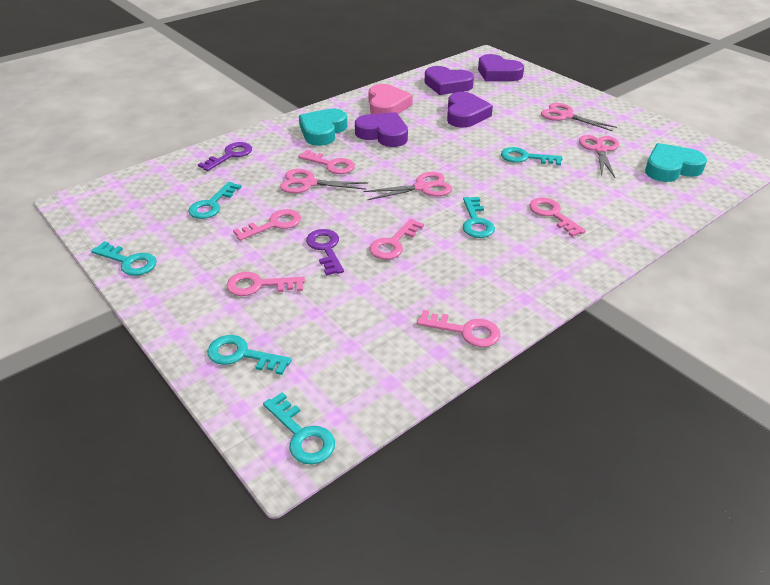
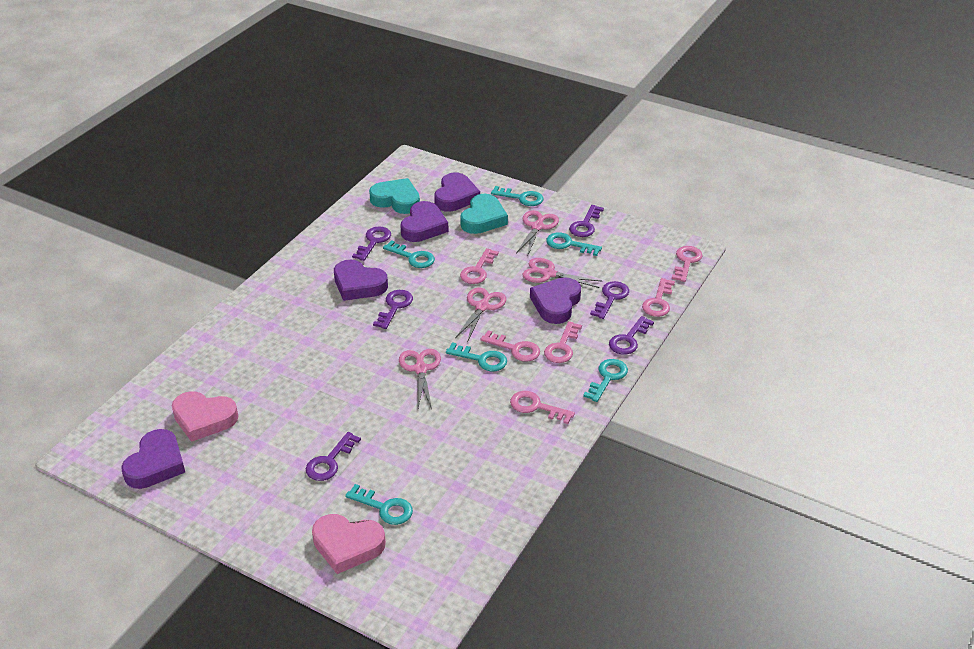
pink heart: 1 -> 2
purple heart: 4 -> 5
purple key: 2 -> 6

